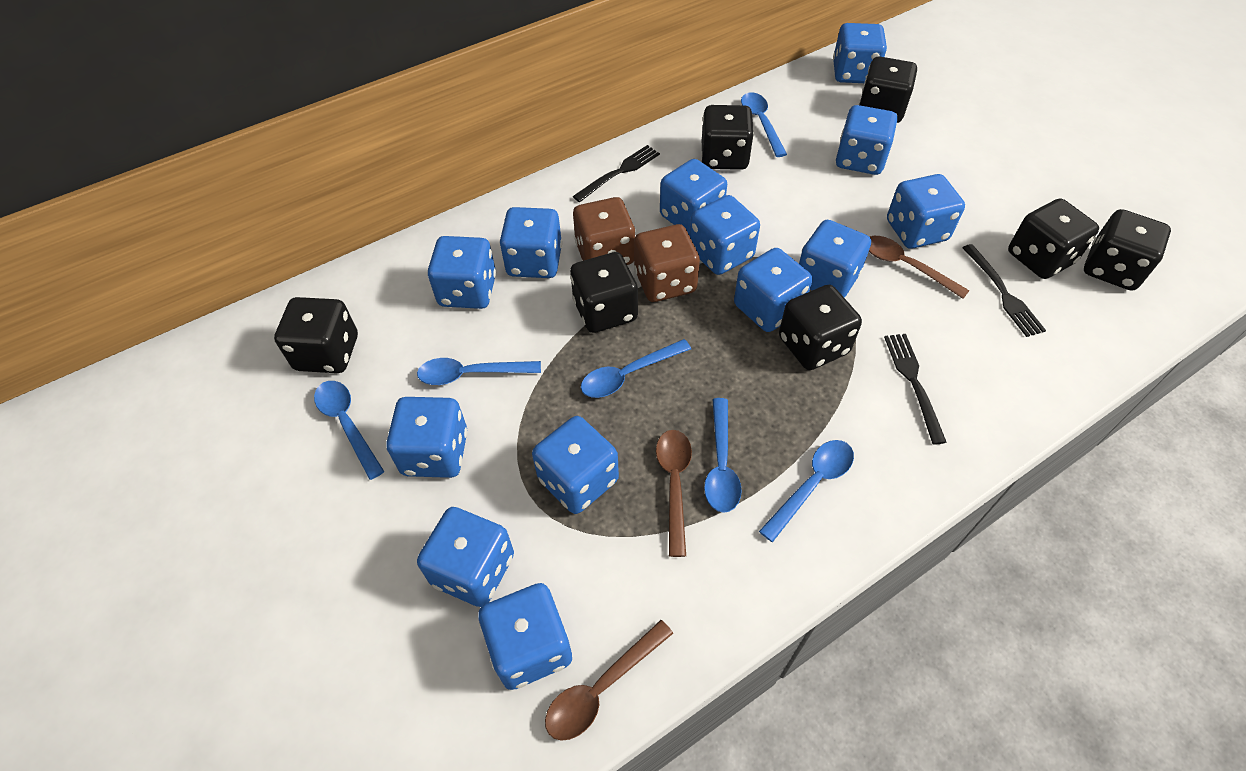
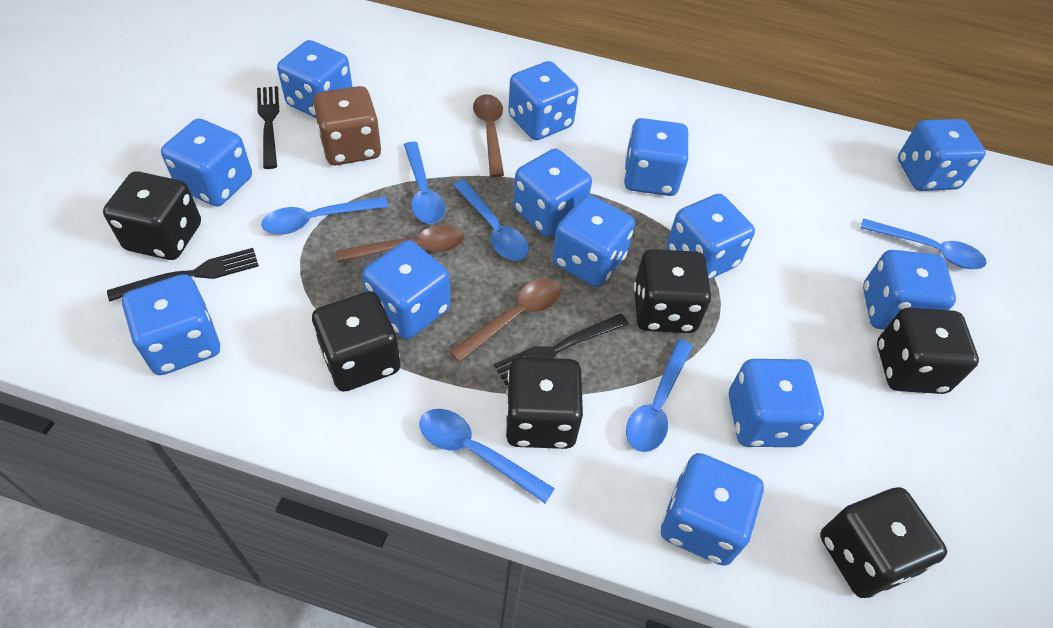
black dice: 7 -> 6
brown dice: 2 -> 1

